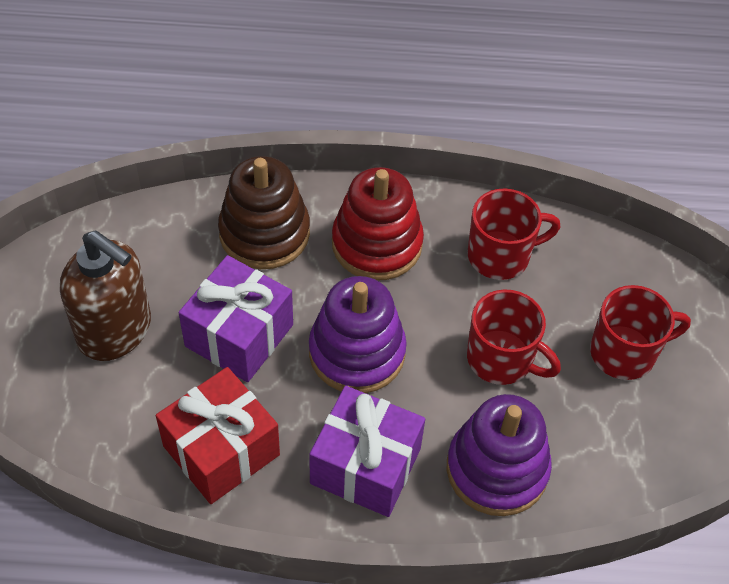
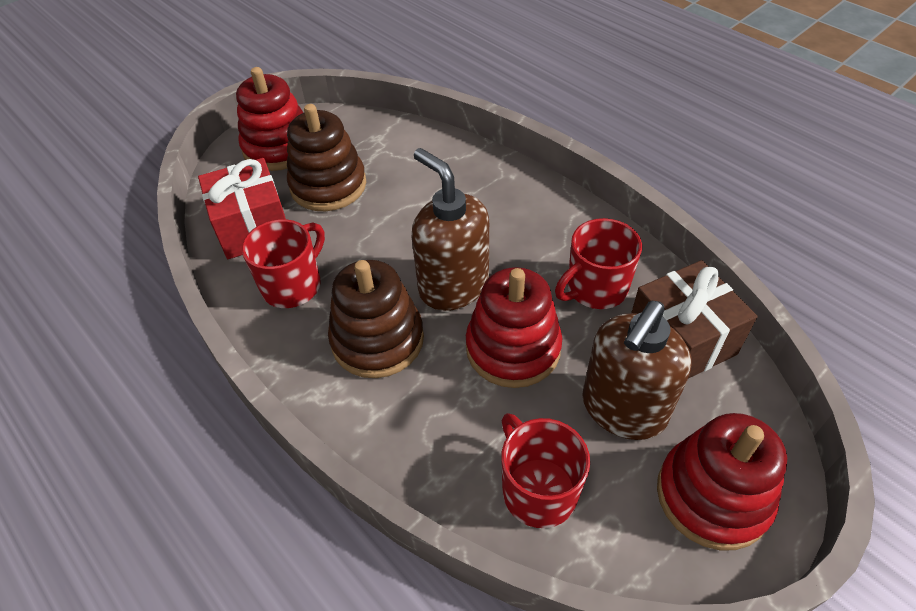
brown gift: 0 -> 1
brown soap dispenser: 1 -> 2
brown stacking toy: 1 -> 2
purple gift: 2 -> 0
purple stacking toy: 2 -> 0
red stacking toy: 1 -> 3

